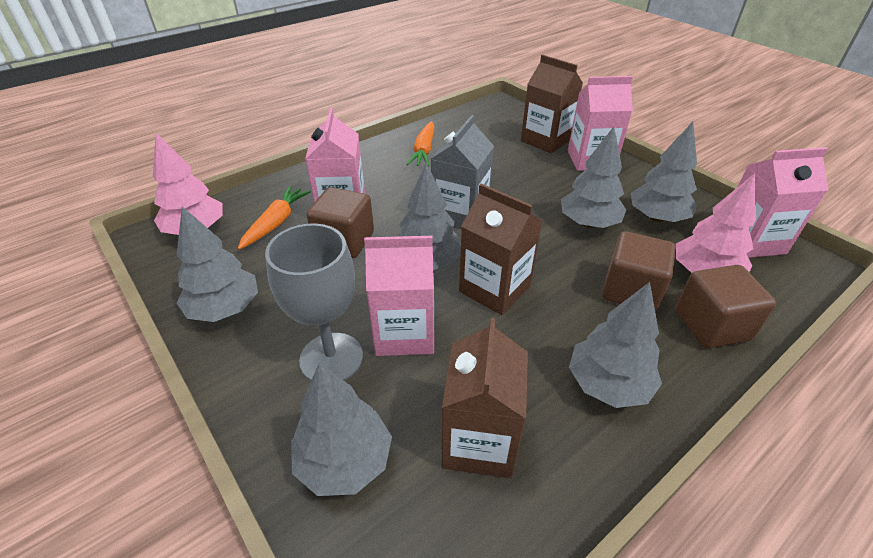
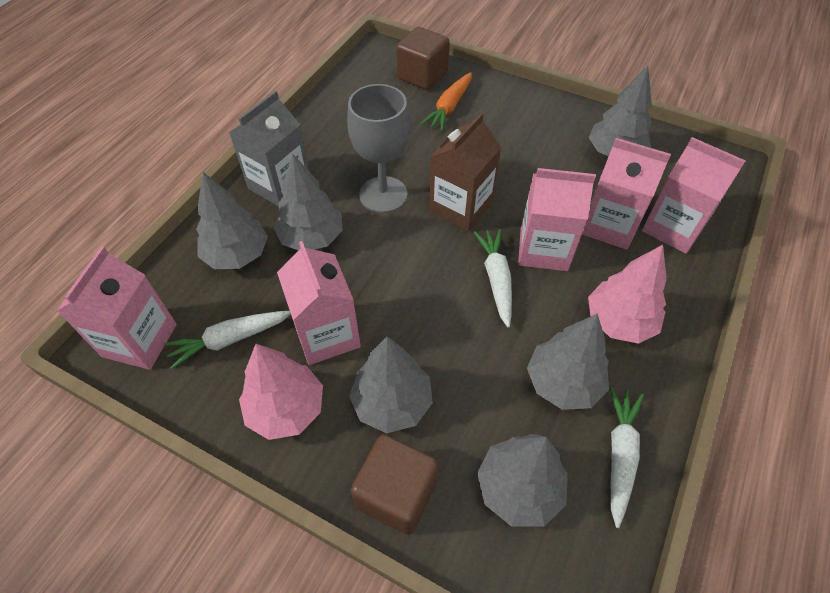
brown carton: 3 -> 1
brown cube: 3 -> 2
orange carrot: 2 -> 1
pink carton: 4 -> 5
white carrot: 0 -> 3

